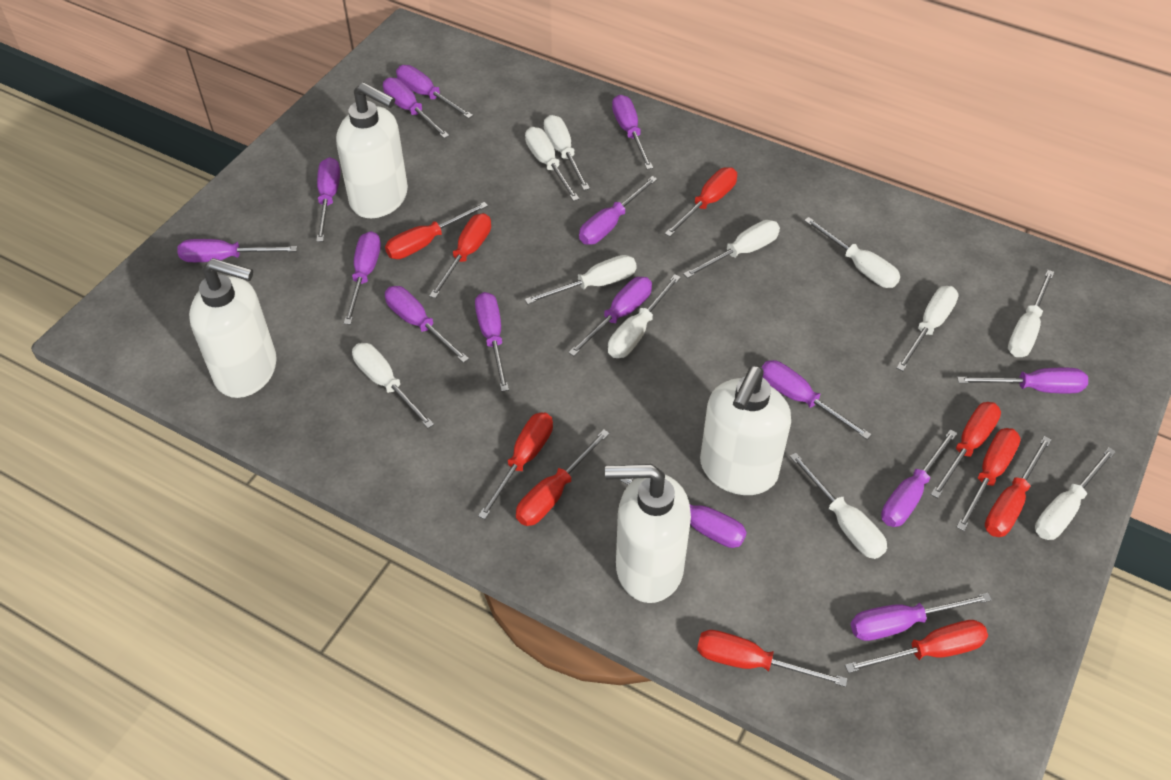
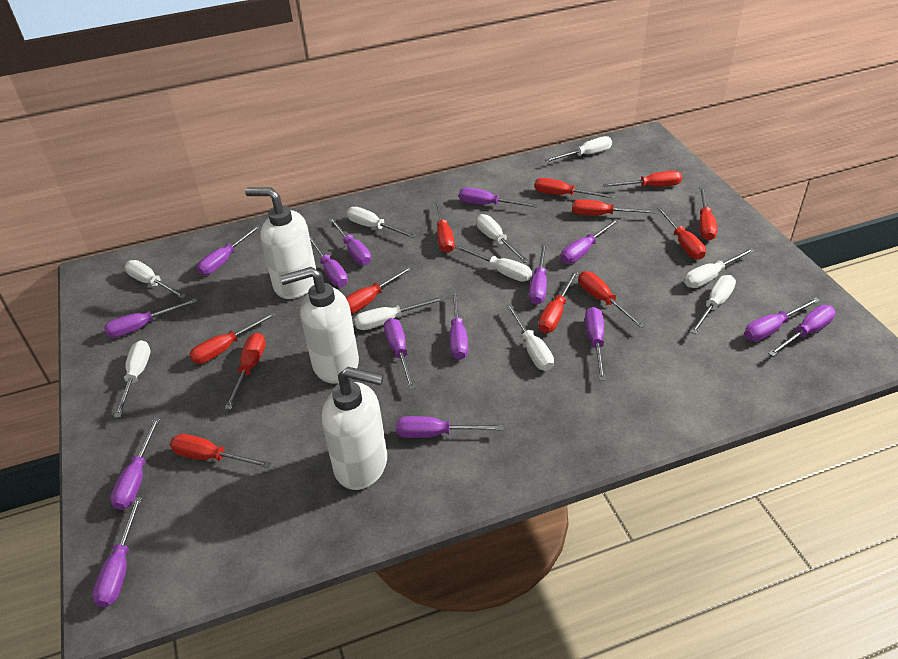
red screwdriver: 10 -> 12
white screwdriver: 11 -> 10
white soap dispenser: 4 -> 3

